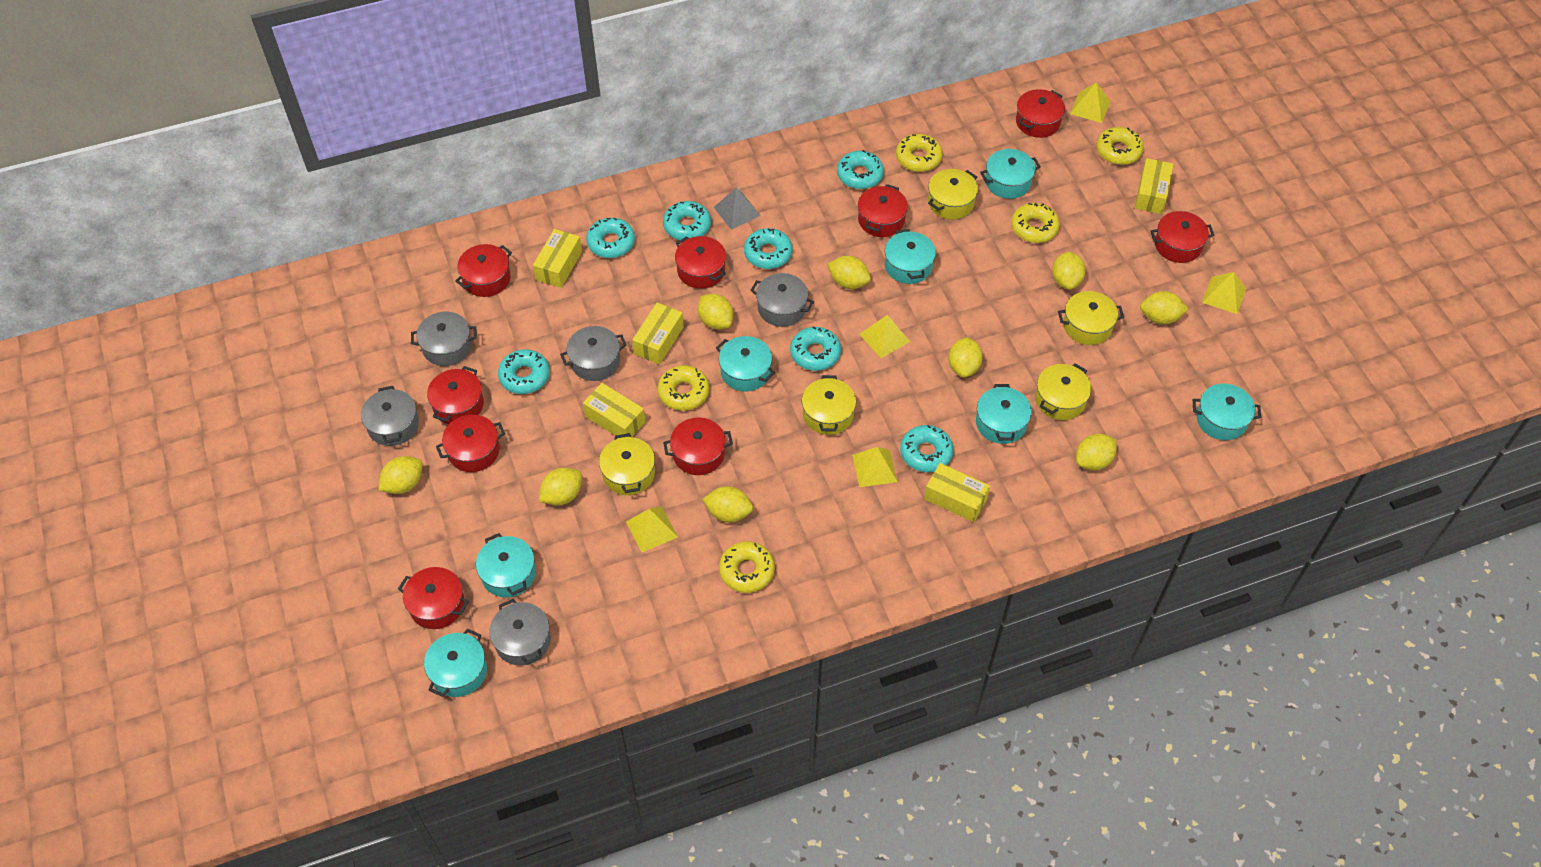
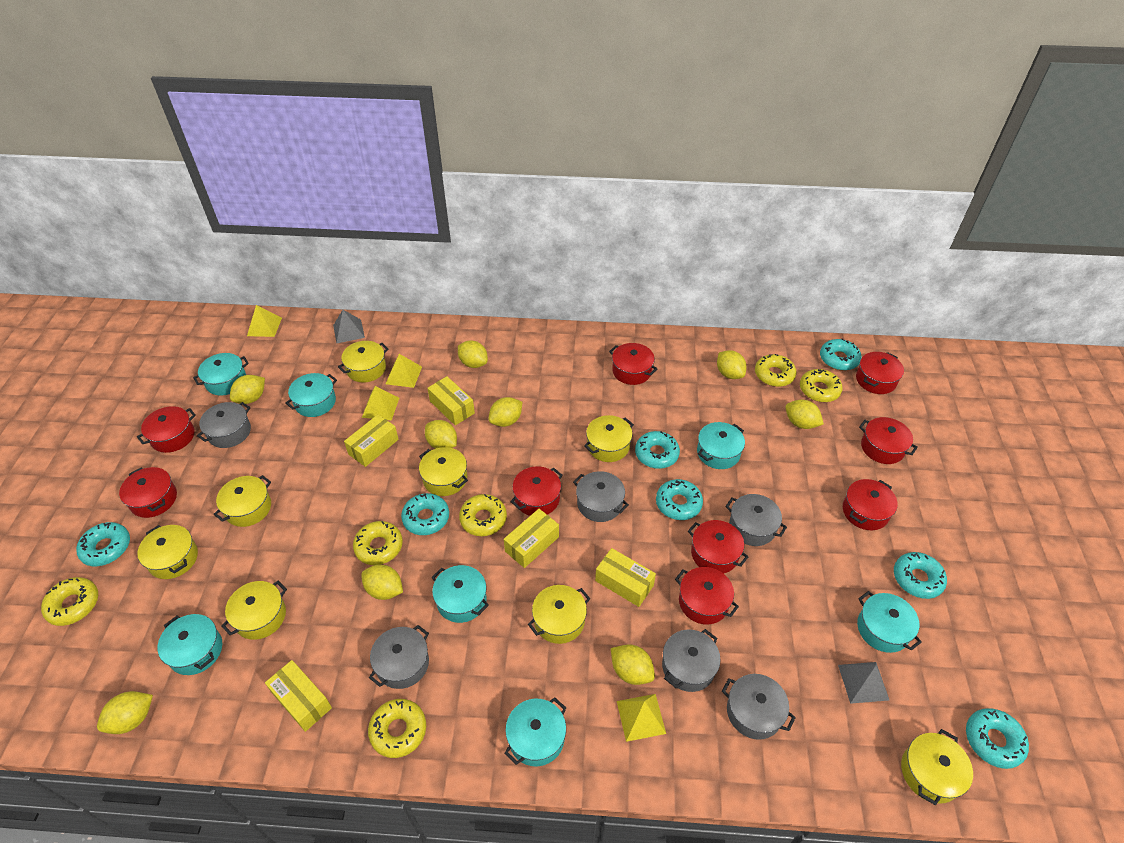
grey pot: 5 -> 6
grey pyramid: 1 -> 2
yellow donut: 5 -> 6
yellow pot: 5 -> 8
yellow pyramid: 5 -> 4

